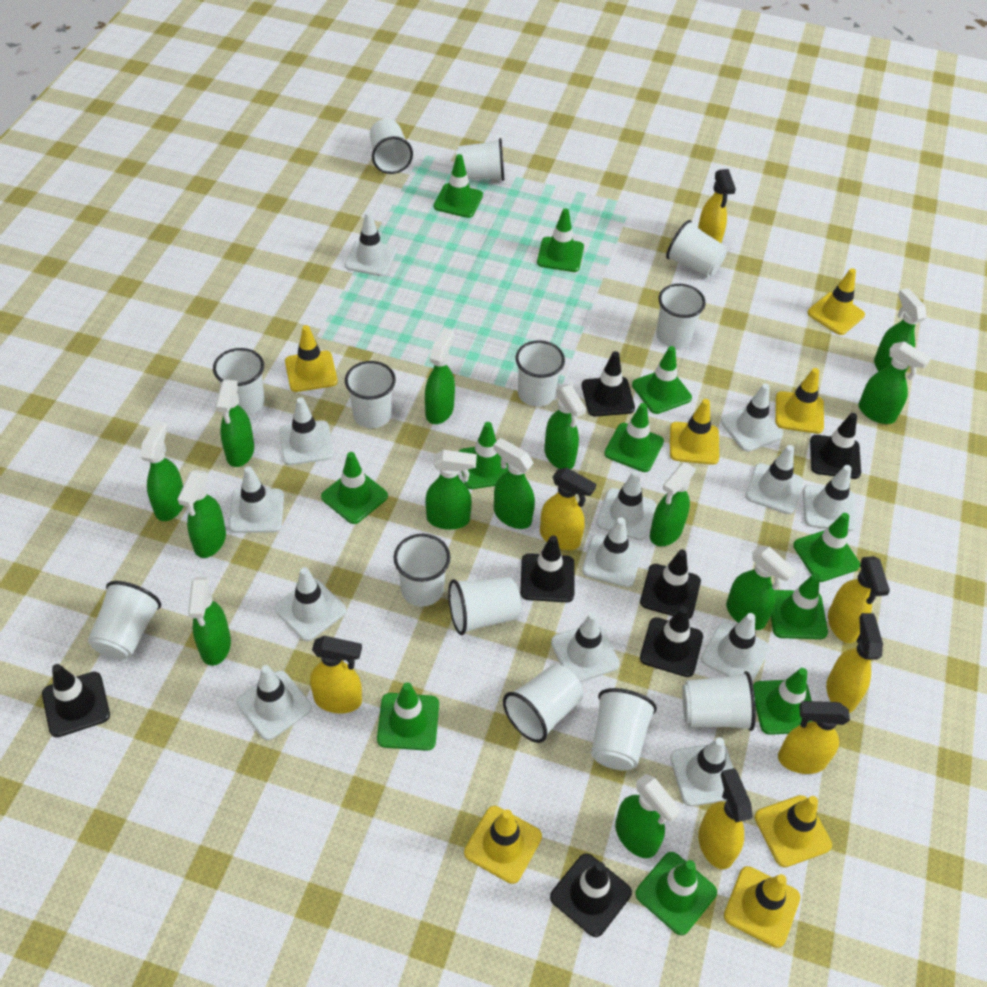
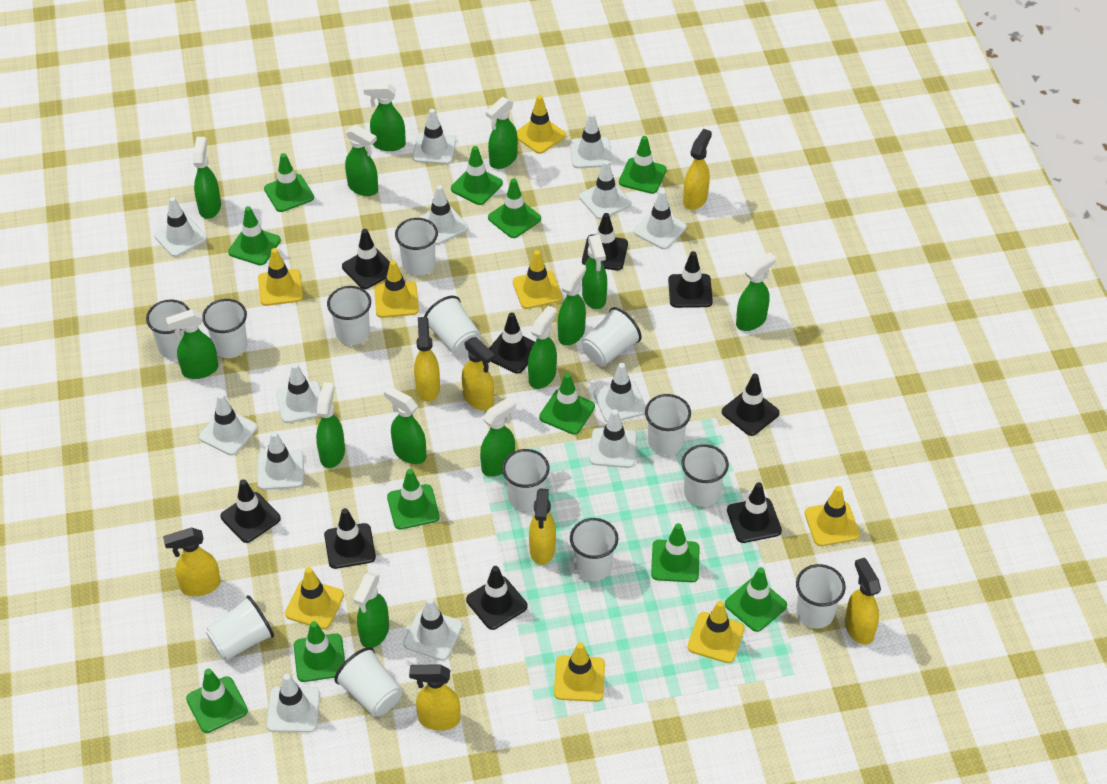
black traffic cone: 7 -> 9
yellow traffic cone: 7 -> 8

